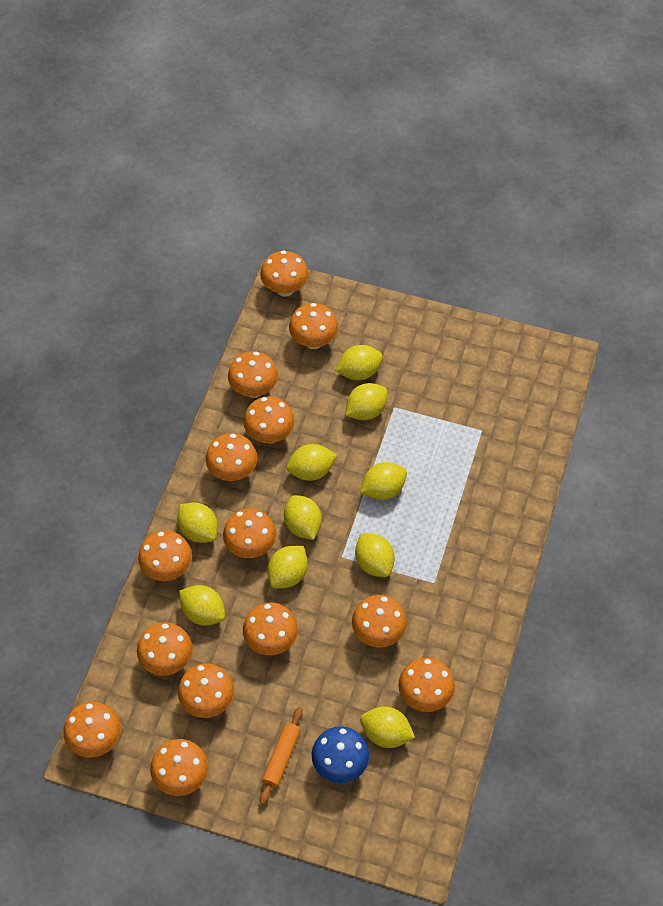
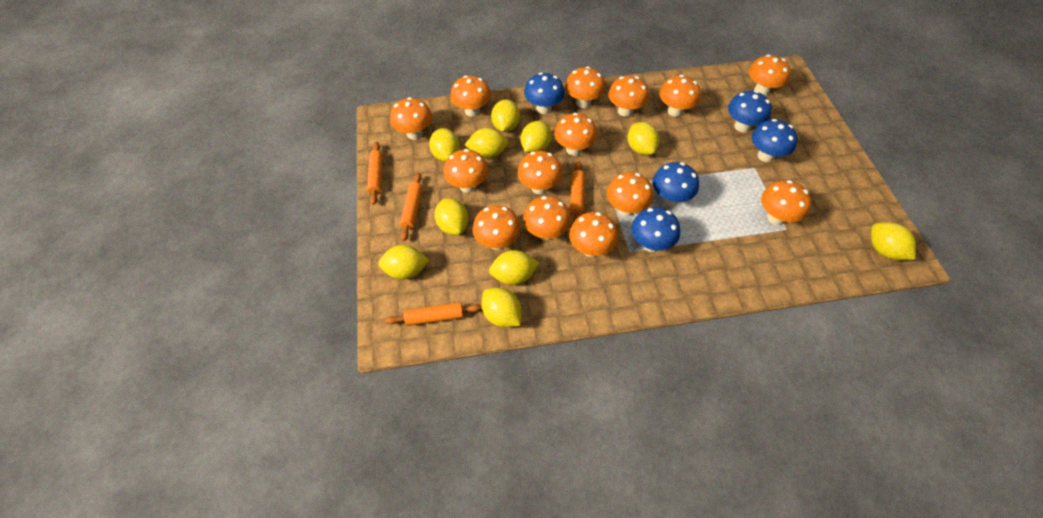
blue mushroom: 1 -> 5
orange rolling pin: 1 -> 4

